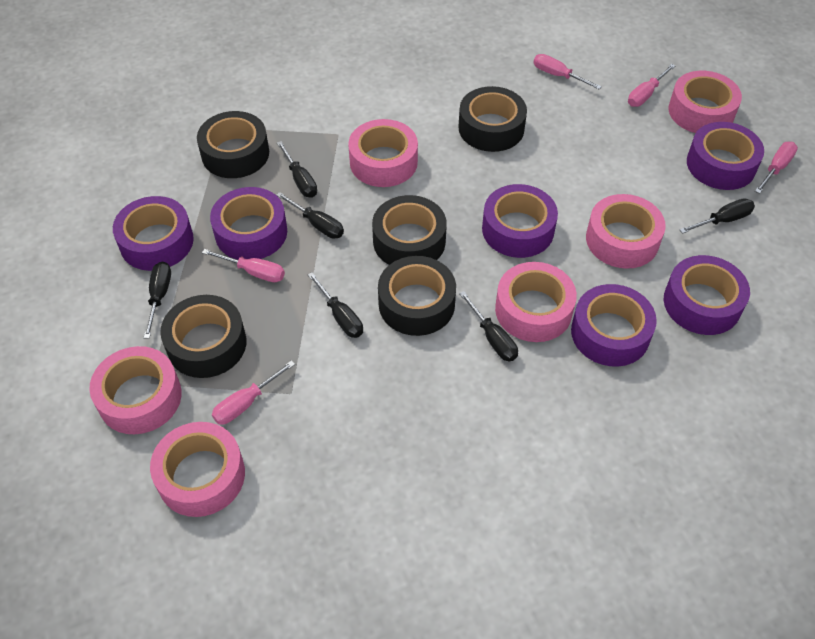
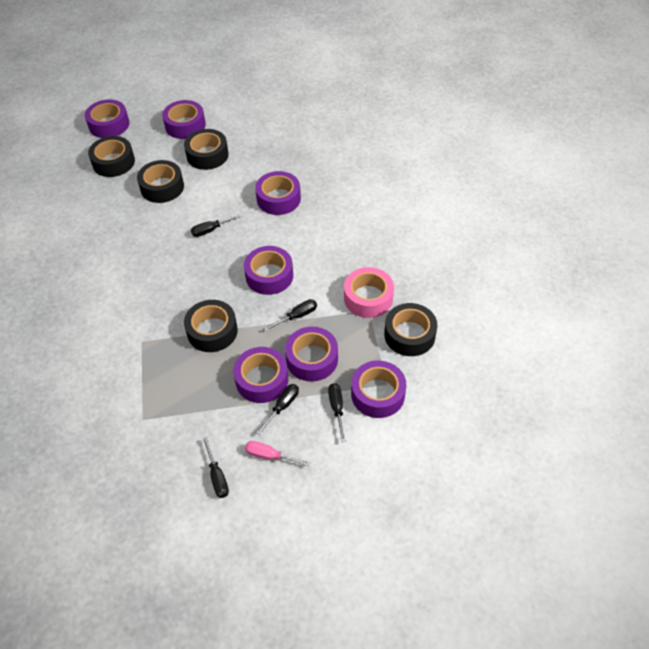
black screwdriver: 6 -> 5
pink screwdriver: 5 -> 1
pink tape: 6 -> 1
purple tape: 6 -> 7

